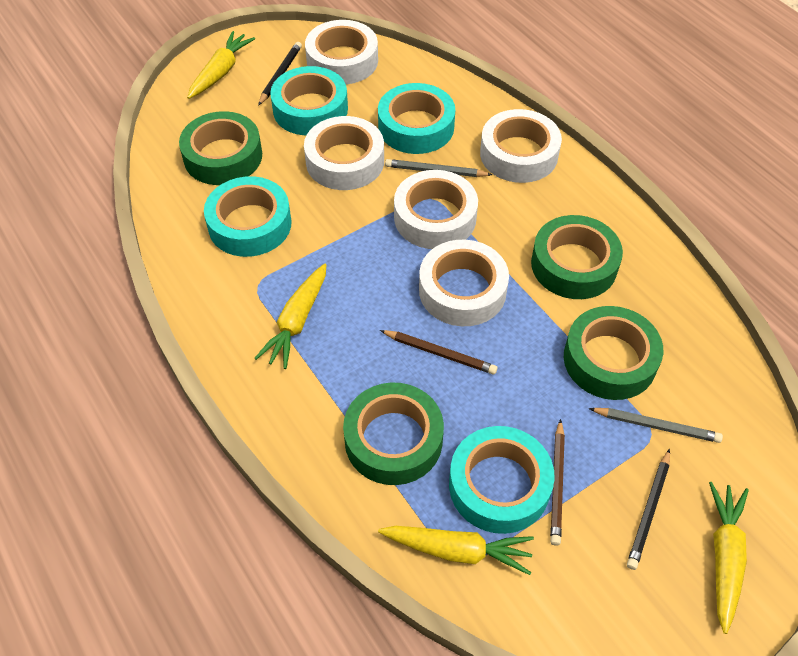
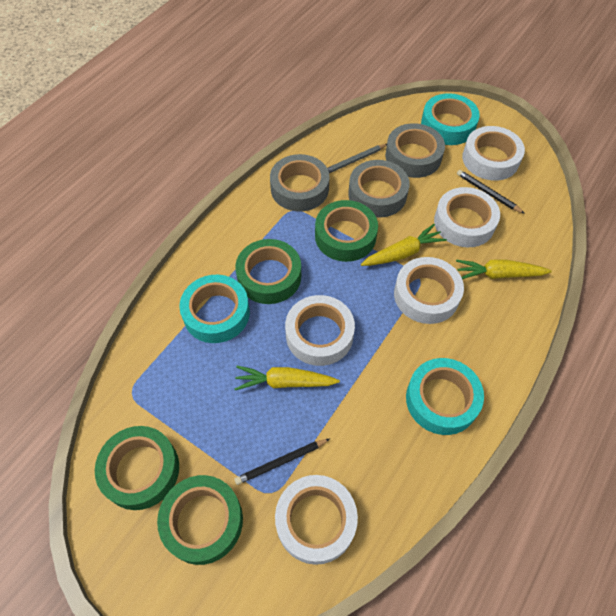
brown pencil: 2 -> 0
grey pencil: 2 -> 1
grey tape: 0 -> 3
turquoise tape: 4 -> 3
yellow carrot: 4 -> 3

